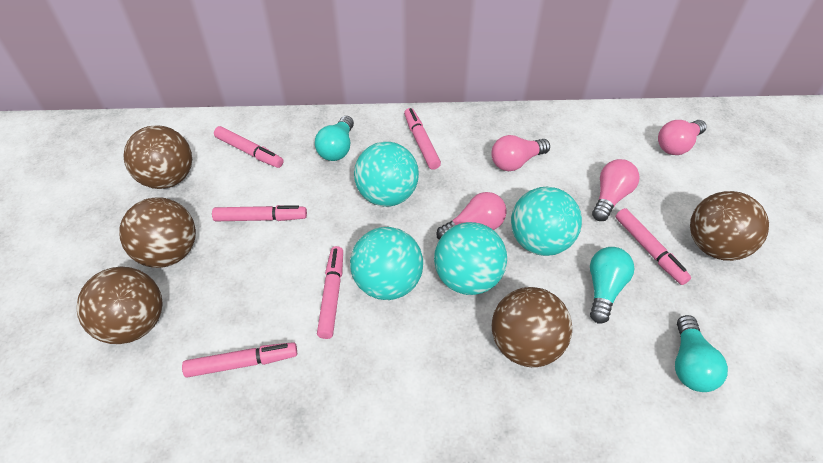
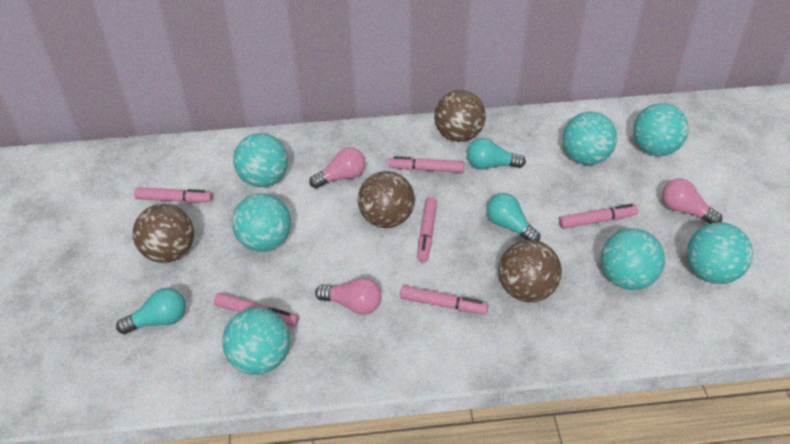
brown ball: 5 -> 4
pink light bulb: 4 -> 3
turquoise ball: 4 -> 7

